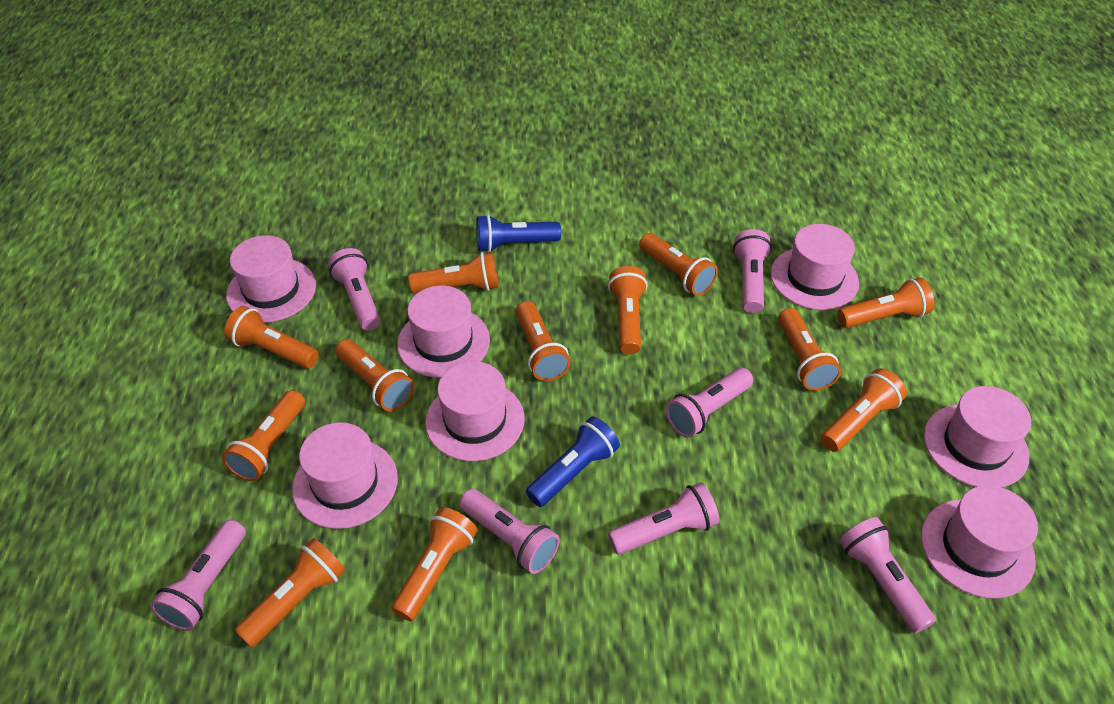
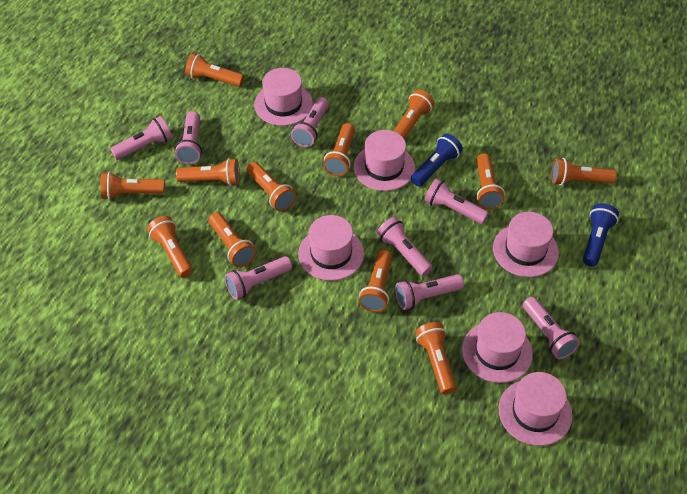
pink flashlight: 7 -> 8
pink hat: 7 -> 6

